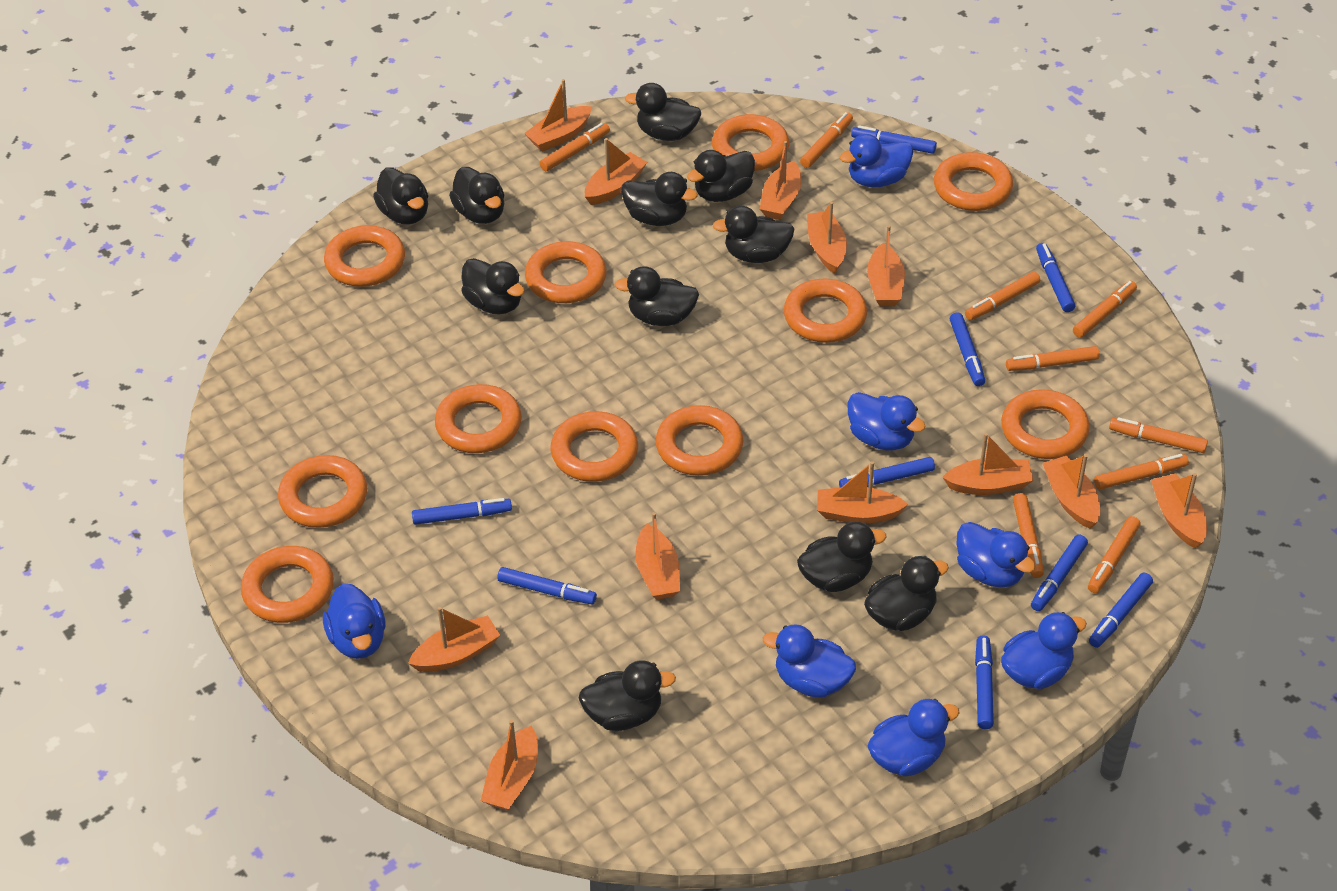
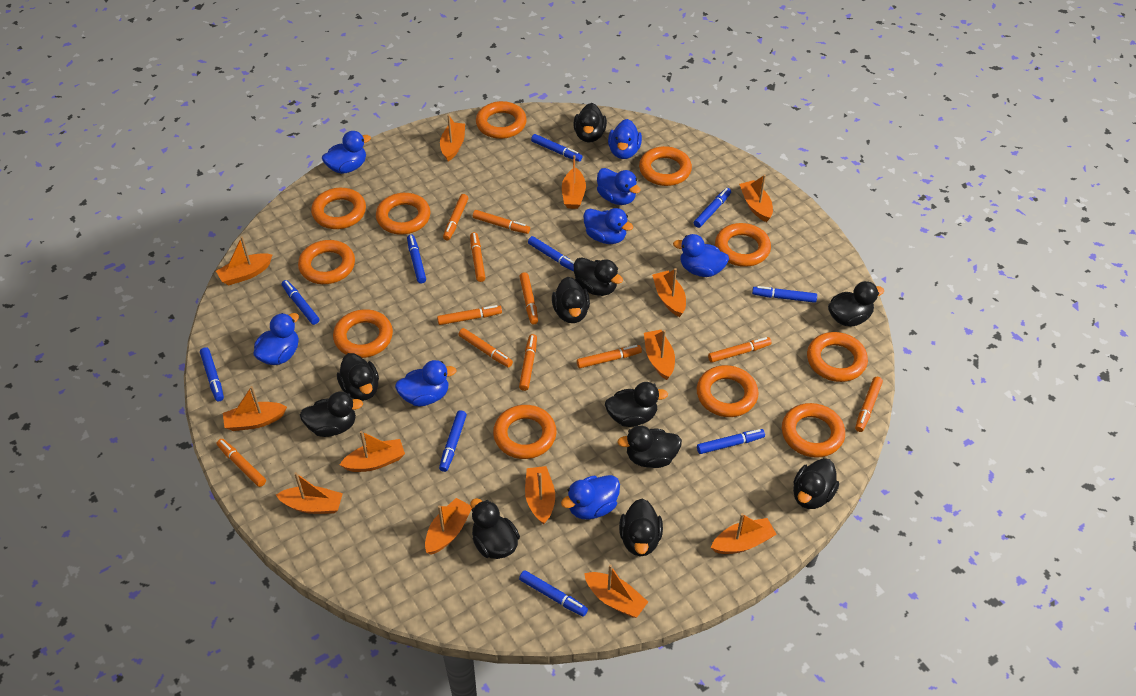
blue duck: 7 -> 8
blue marker: 9 -> 10
orange boat: 12 -> 13
orange marker: 9 -> 11

